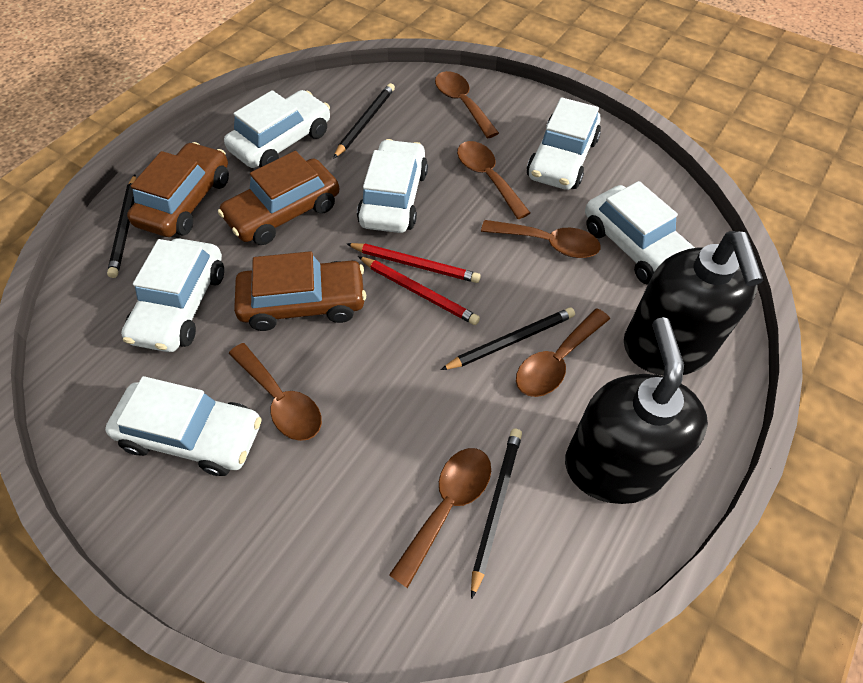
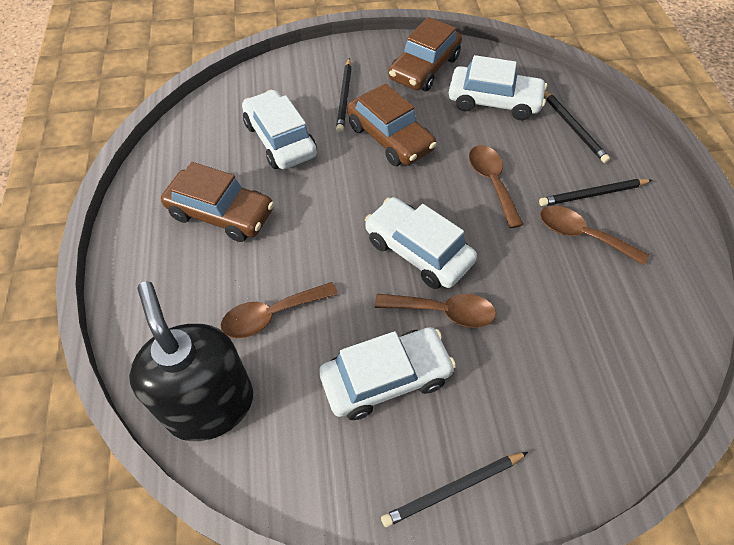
black soap dispenser: 2 -> 1
brown spoon: 6 -> 4
red pencil: 2 -> 0
white car: 6 -> 4

